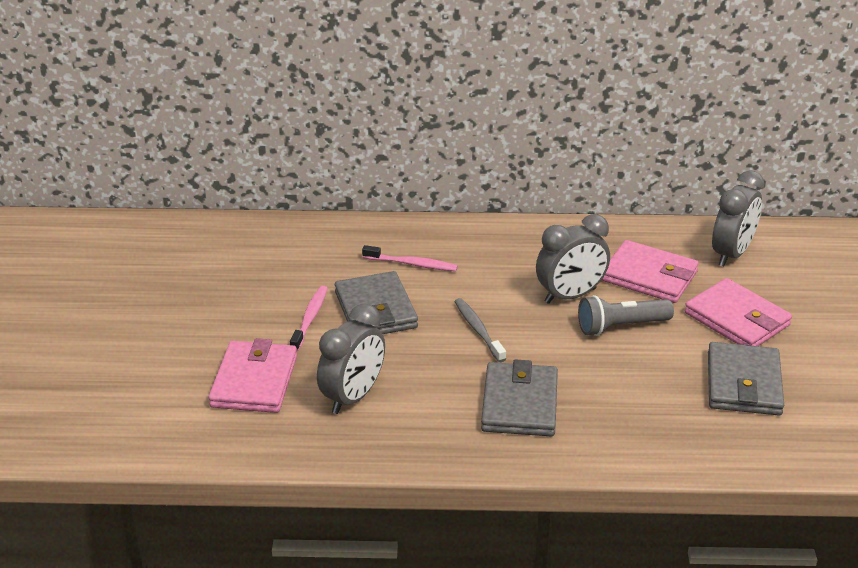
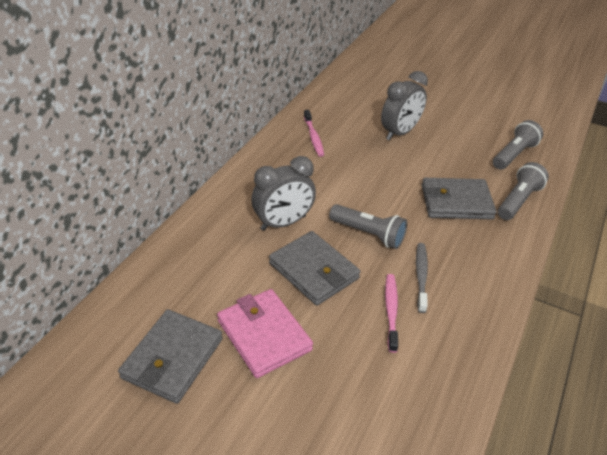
grey clock: 3 -> 2
grey flashlight: 1 -> 3
pink wallet: 3 -> 1

